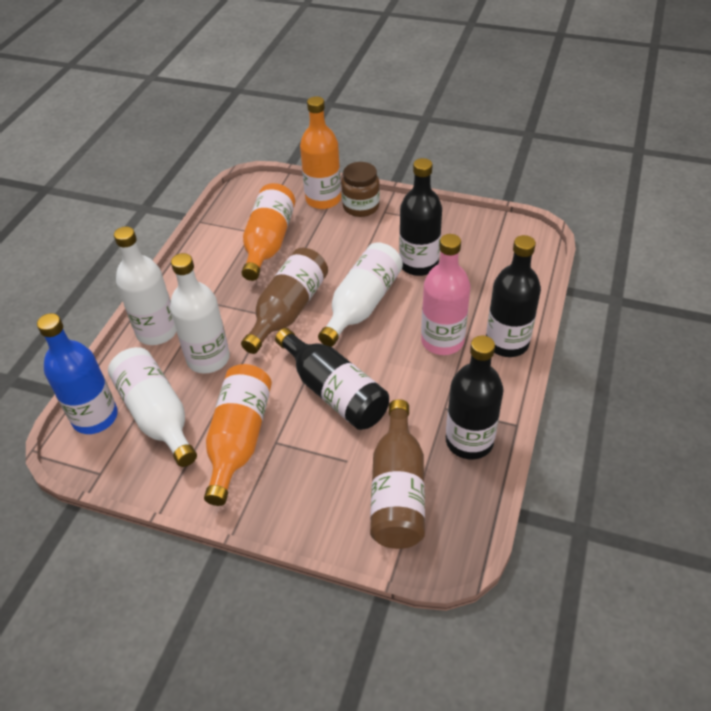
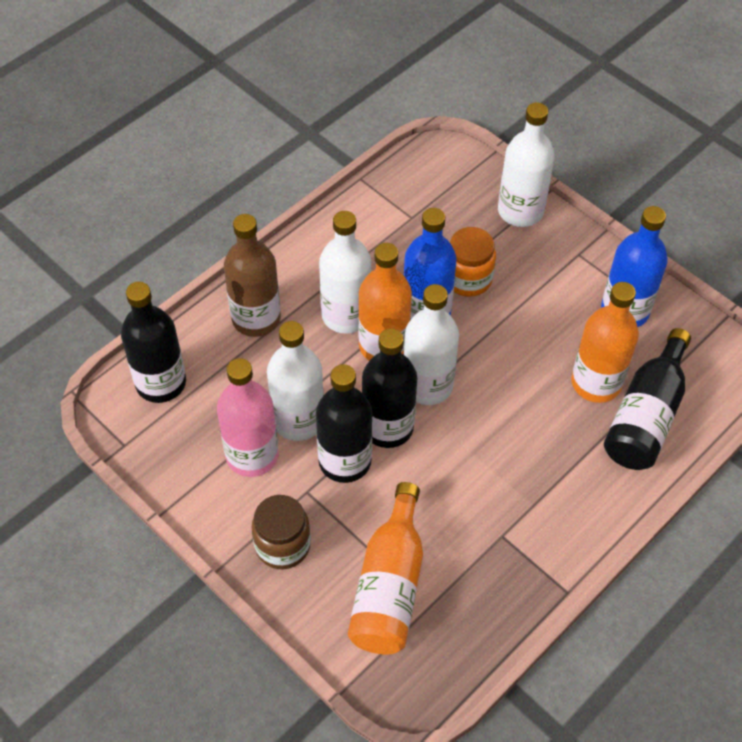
blue bottle: 1 -> 2
brown bottle: 2 -> 1
orange jar: 0 -> 1

